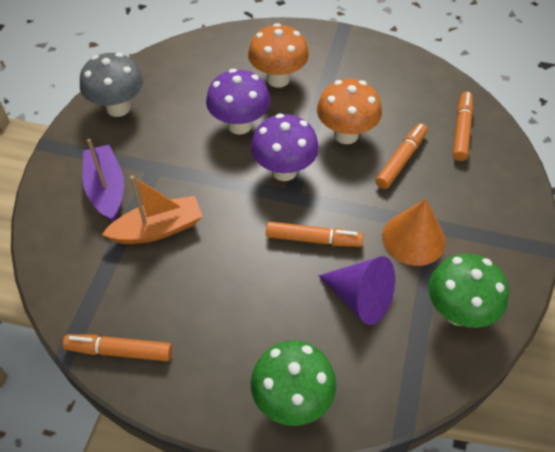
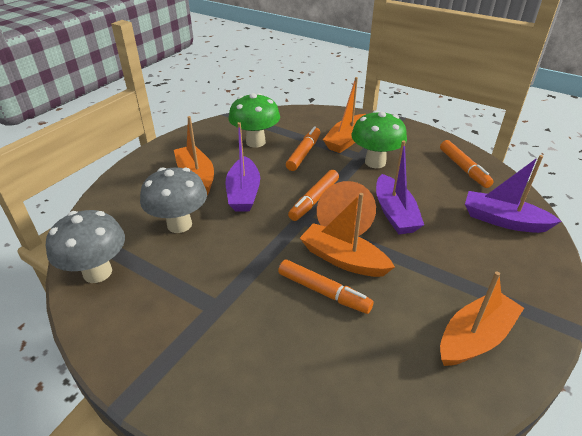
grey mushroom: 1 -> 2
orange boat: 1 -> 4
orange mushroom: 2 -> 0
purple boat: 1 -> 3
purple cone: 1 -> 0
purple mushroom: 2 -> 0

